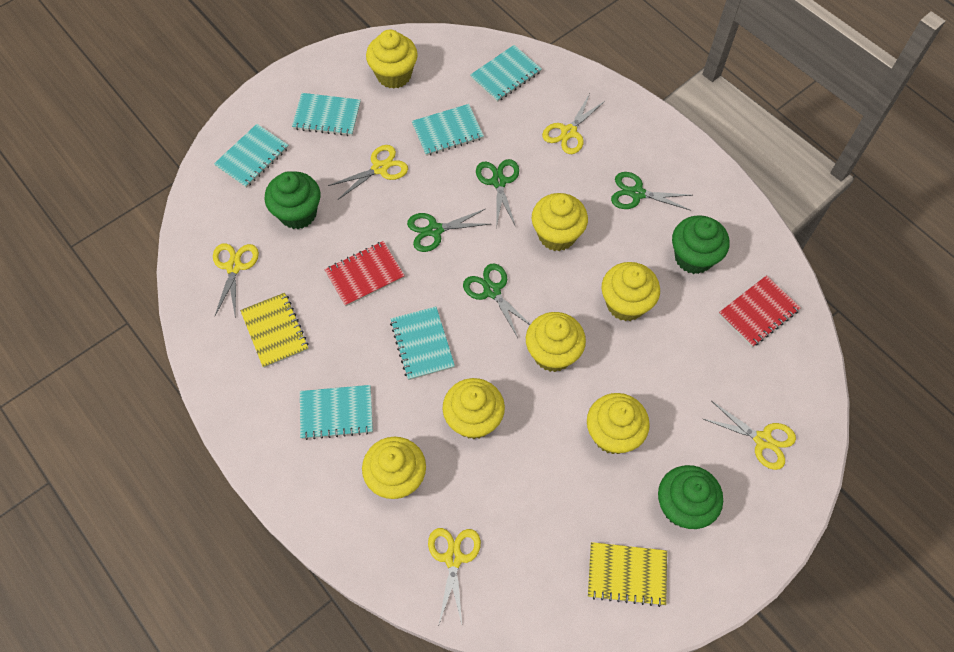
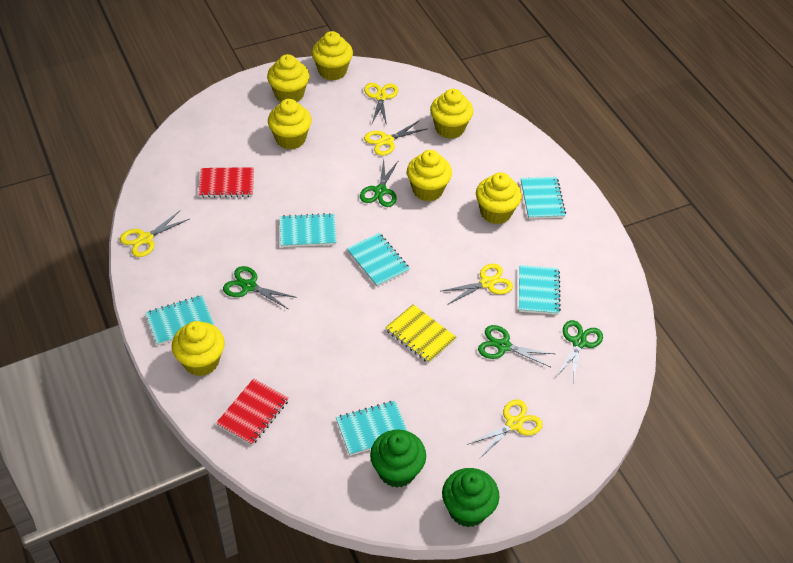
green cupcake: 3 -> 2
yellow notebook: 2 -> 1

